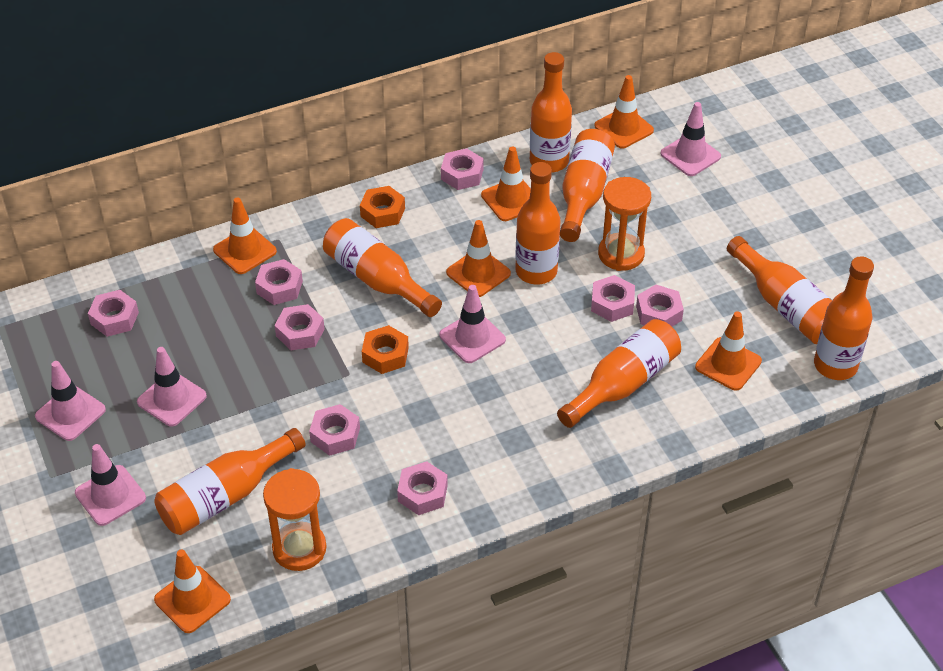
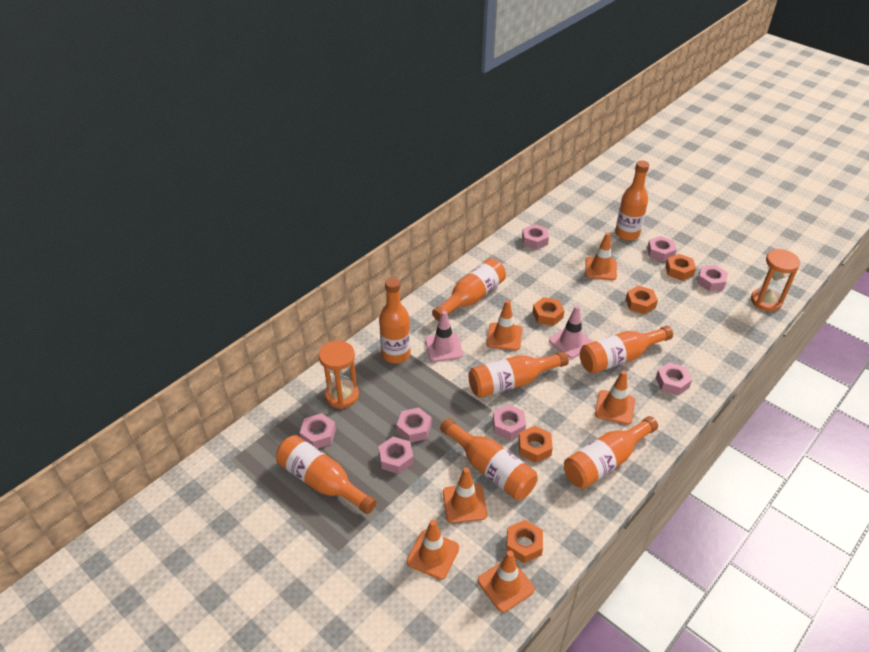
orange nut: 2 -> 5
pink traffic cone: 5 -> 2

